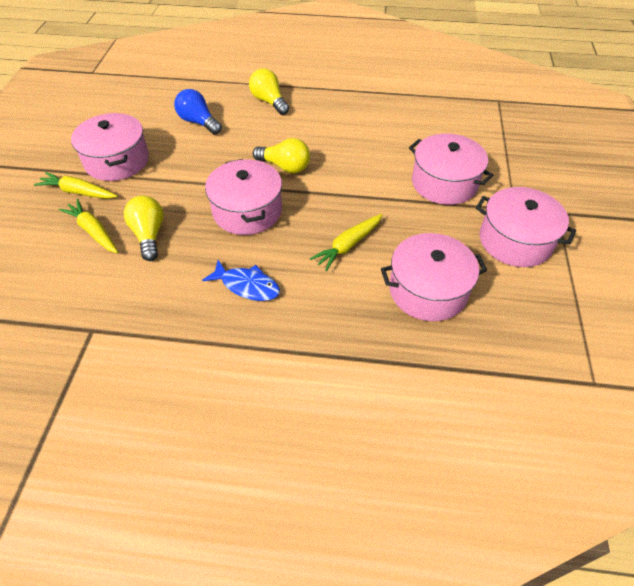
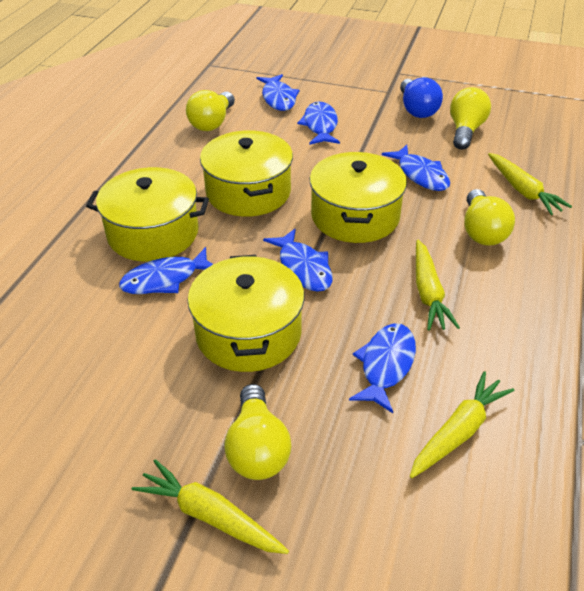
blue fish: 1 -> 6
pink pot: 5 -> 0
yellow carrot: 3 -> 4
yellow light bulb: 3 -> 4
yellow pot: 0 -> 4

